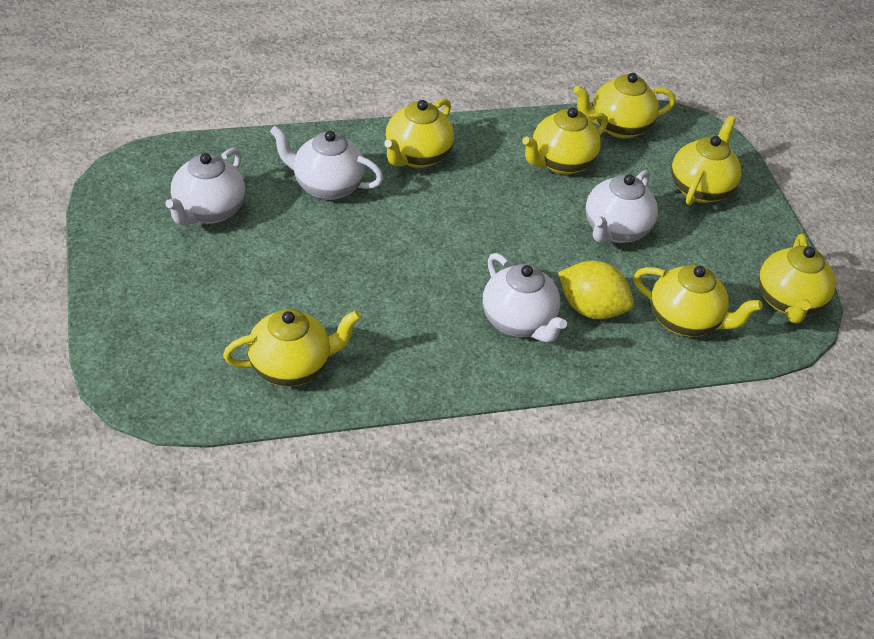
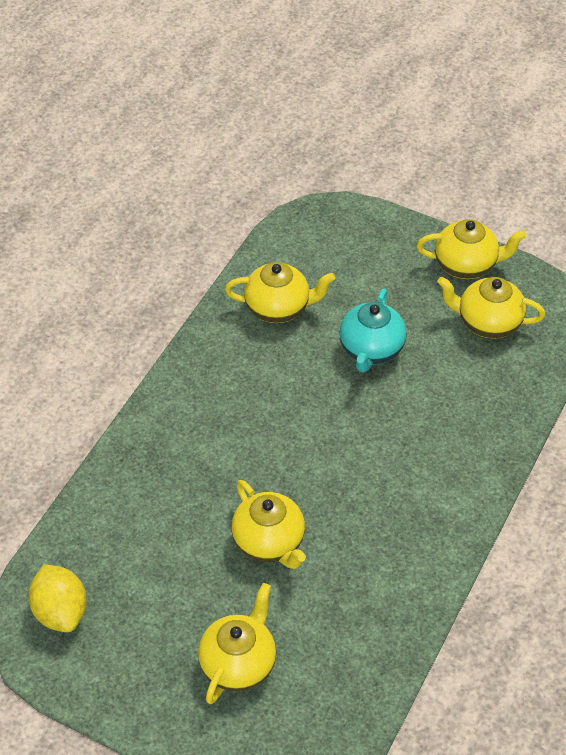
turquoise teapot: 0 -> 1
white teapot: 4 -> 0
yellow teapot: 7 -> 5

